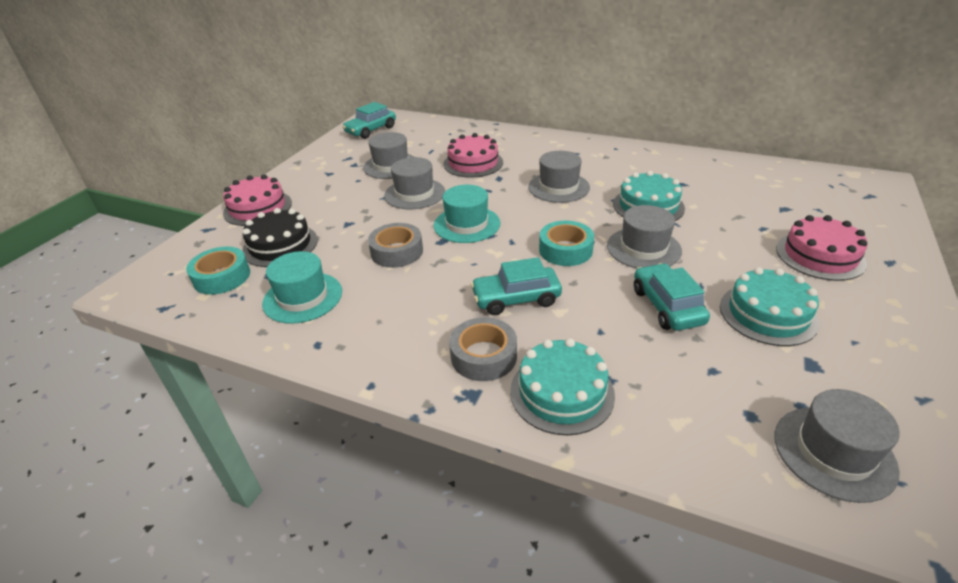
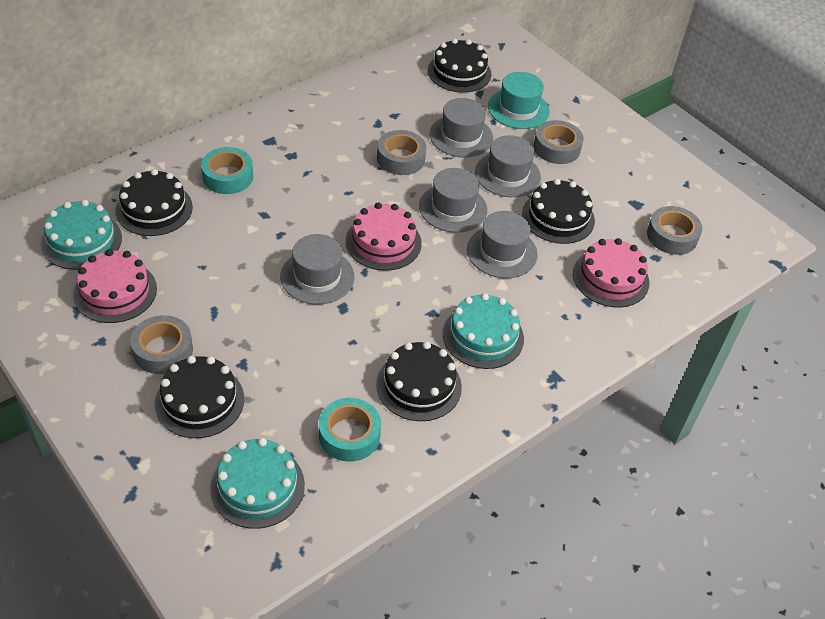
black cake: 1 -> 5
grey tape: 2 -> 4
turquoise car: 3 -> 0
turquoise hat: 2 -> 1

